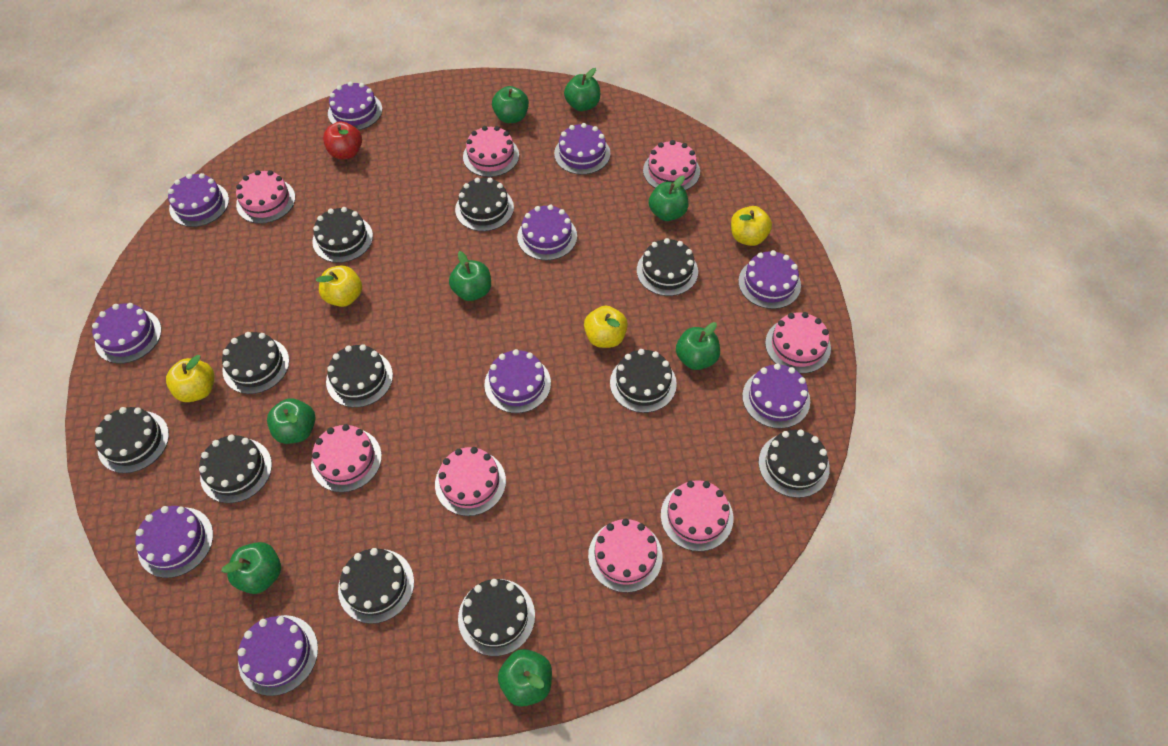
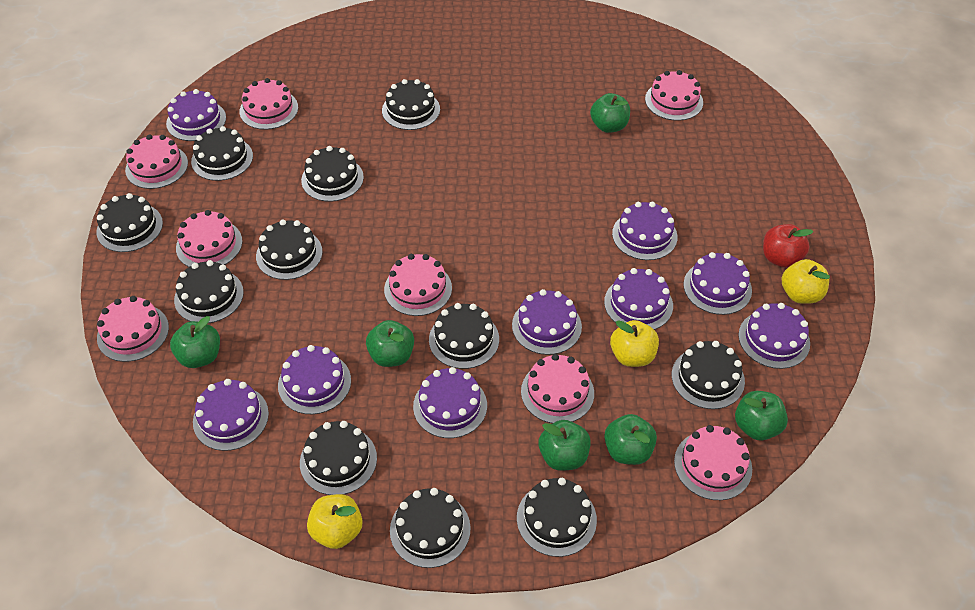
green apple: 8 -> 6
purple cake: 10 -> 9
yellow apple: 4 -> 3

